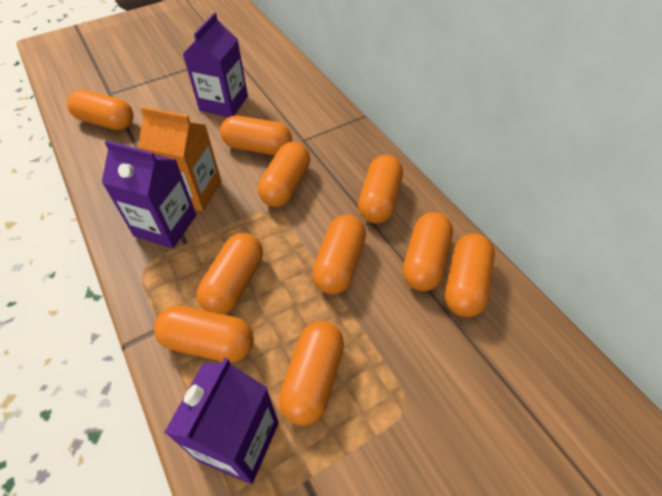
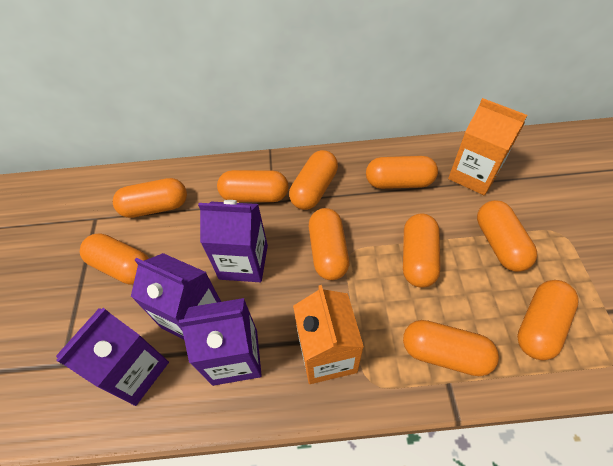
orange carton: 1 -> 2
purple carton: 3 -> 4

